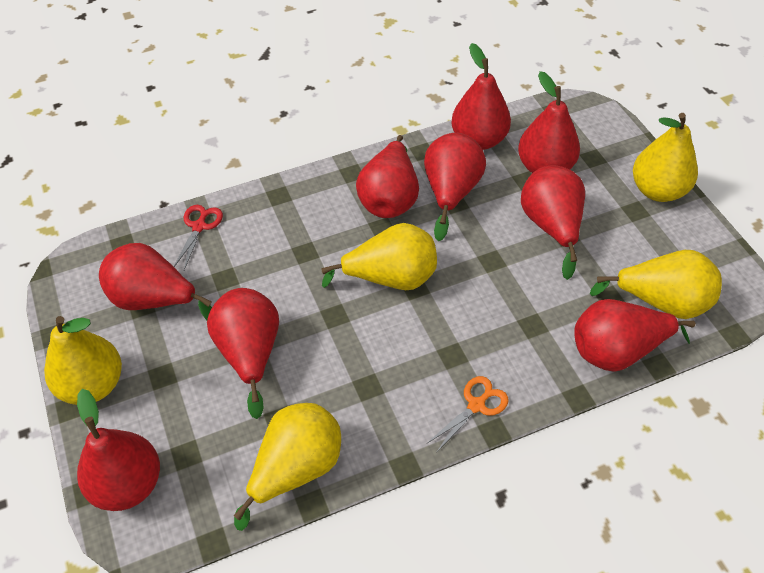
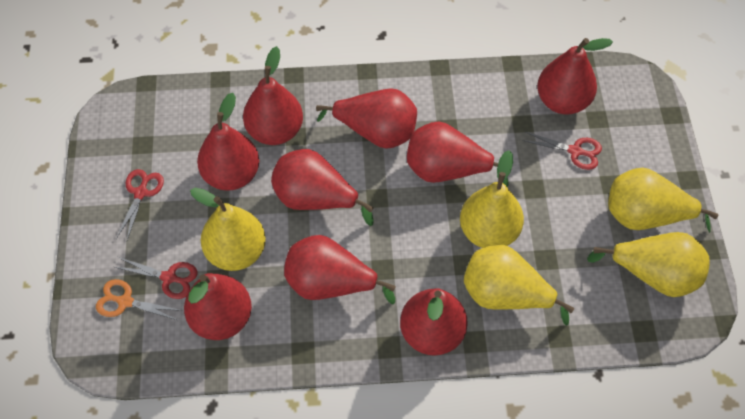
red scissors: 1 -> 3

